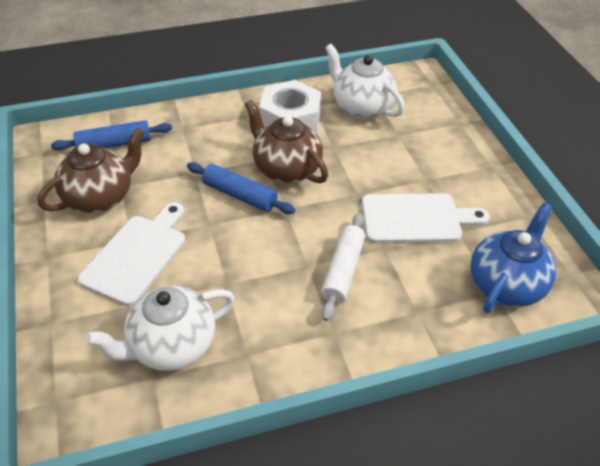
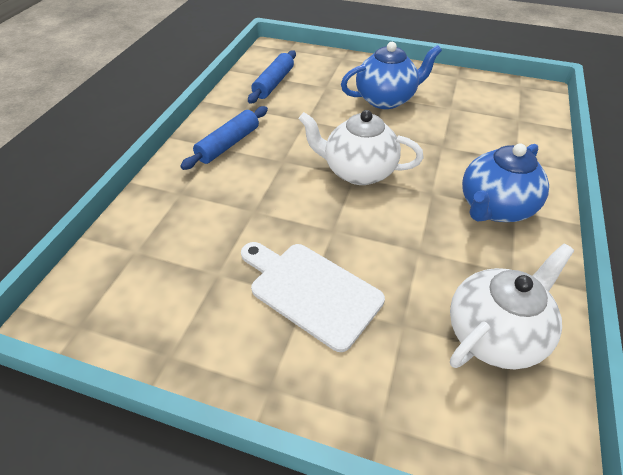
blue teapot: 1 -> 2
brown teapot: 2 -> 0
white cutting board: 2 -> 1
white nut: 1 -> 0
white rolling pin: 1 -> 0

